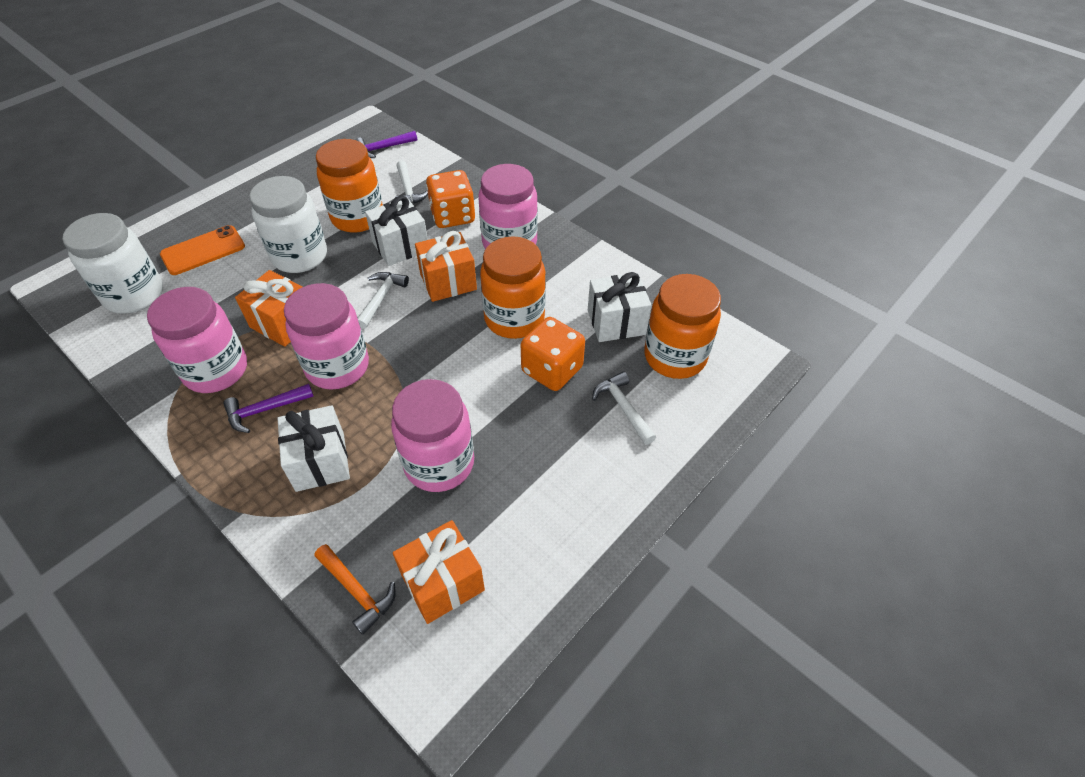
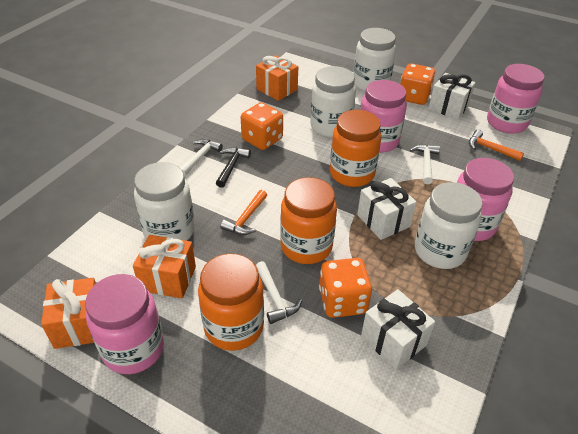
black hammer: 0 -> 1
orange dice: 2 -> 3
orange hammer: 1 -> 2
orange phone: 1 -> 0
purple hammer: 2 -> 0
white jar: 2 -> 4

